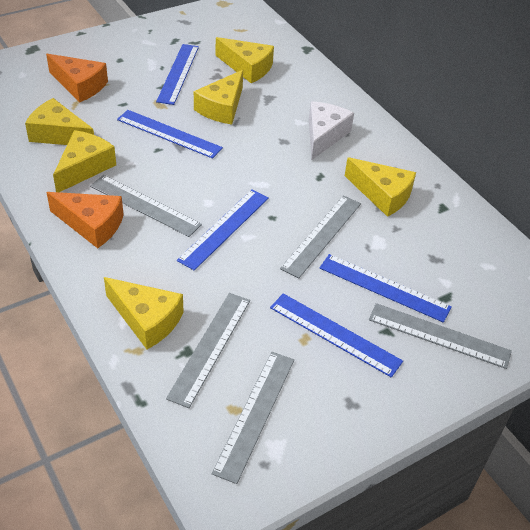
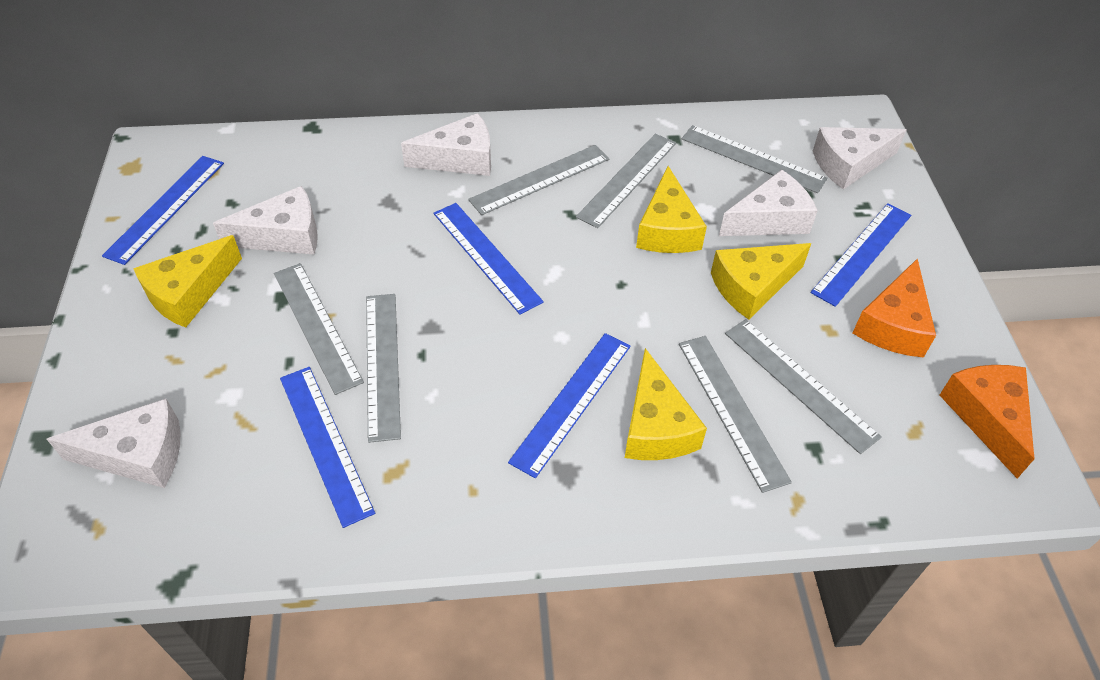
grey ruler: 5 -> 7
white cheese: 1 -> 5
yellow cheese: 6 -> 4

